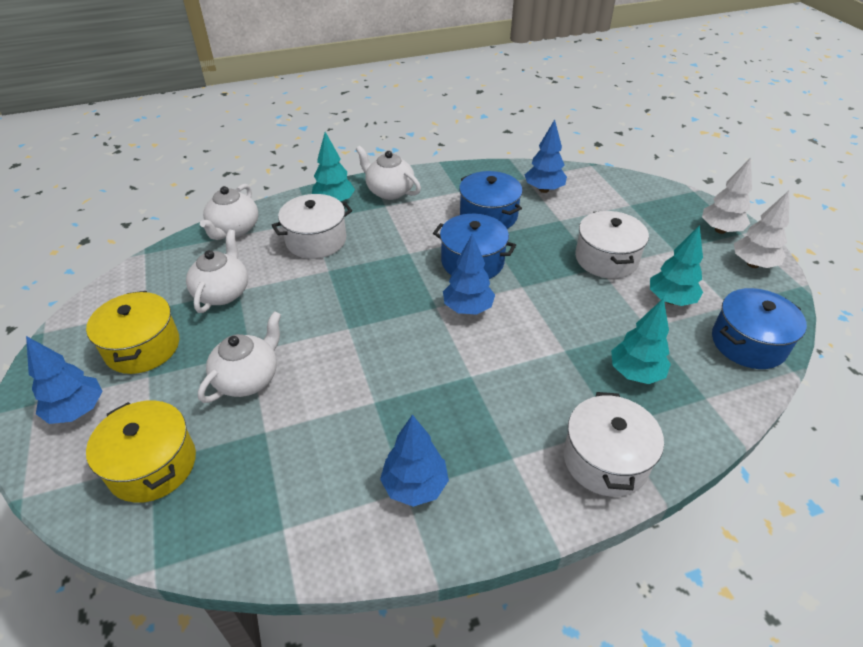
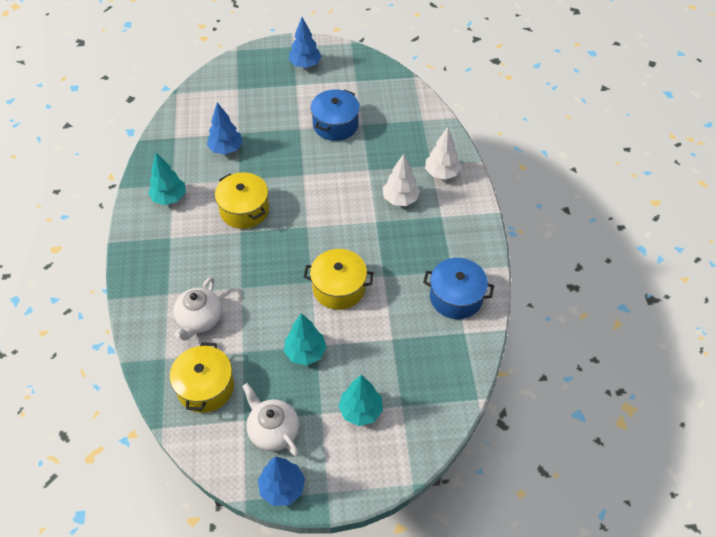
blue pot: 3 -> 2
blue tree: 4 -> 3
white pot: 3 -> 0
white teapot: 4 -> 2
yellow pot: 2 -> 3

